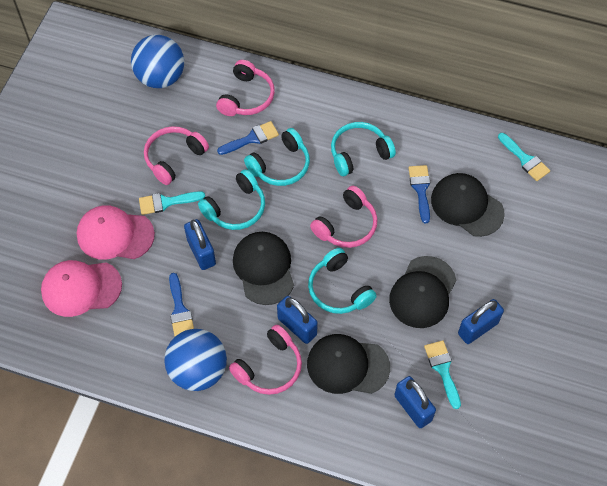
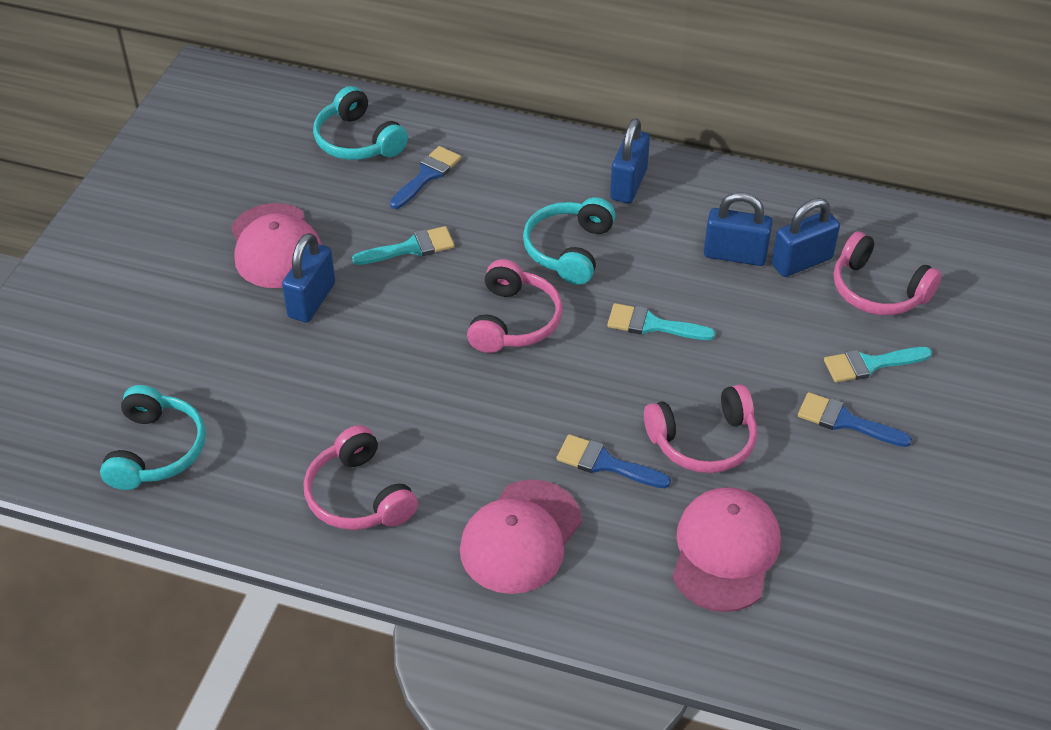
black cap: 4 -> 0
blue ball: 2 -> 0
pink cap: 2 -> 3
turquoise headphones: 4 -> 3

